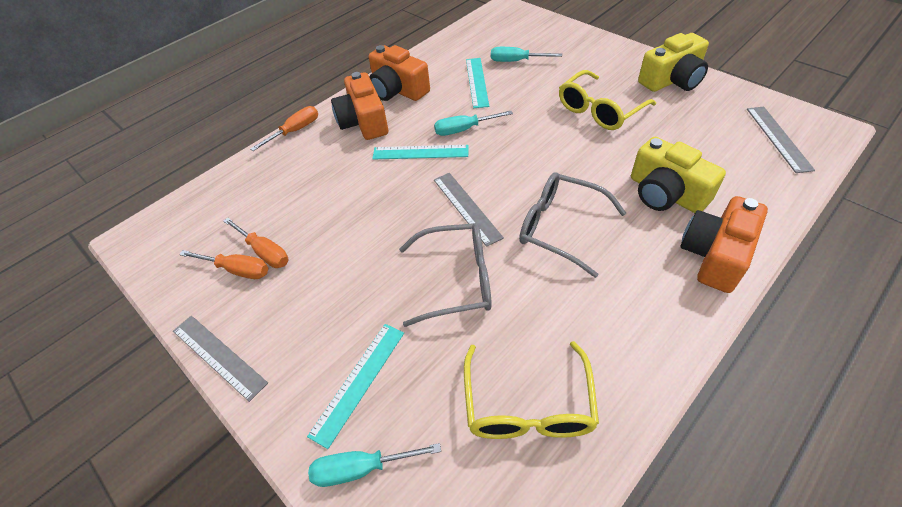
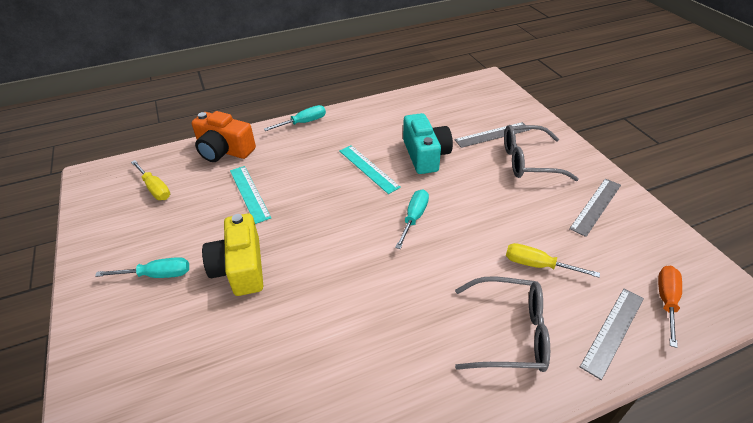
orange camera: 3 -> 1
orange screwdriver: 3 -> 1
turquoise camera: 0 -> 1
turquoise ruler: 3 -> 2
yellow camera: 2 -> 1
yellow glasses: 2 -> 0
yellow screwdriver: 0 -> 2

